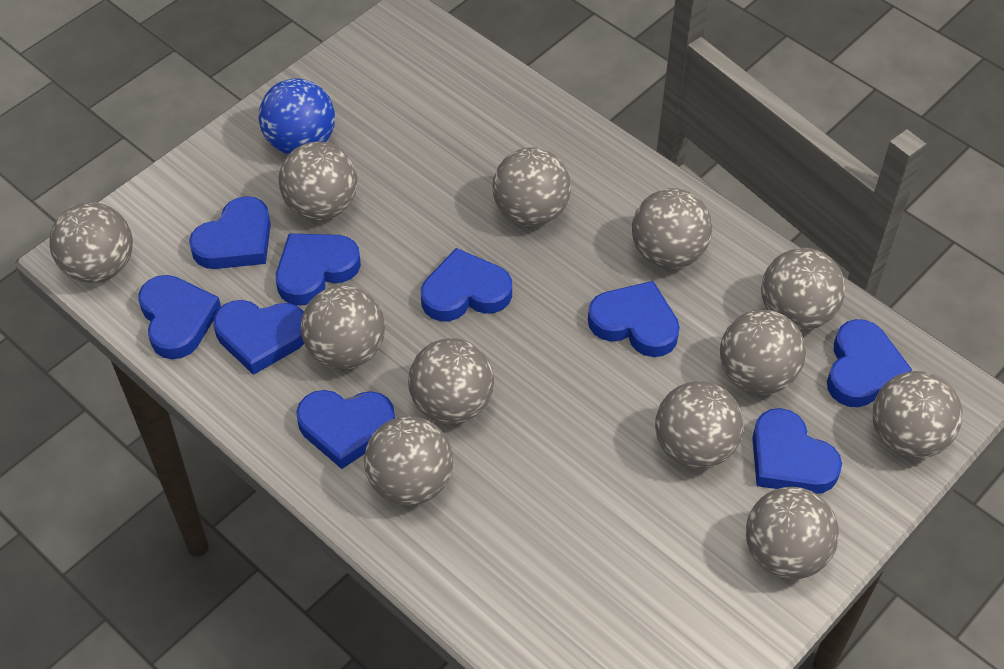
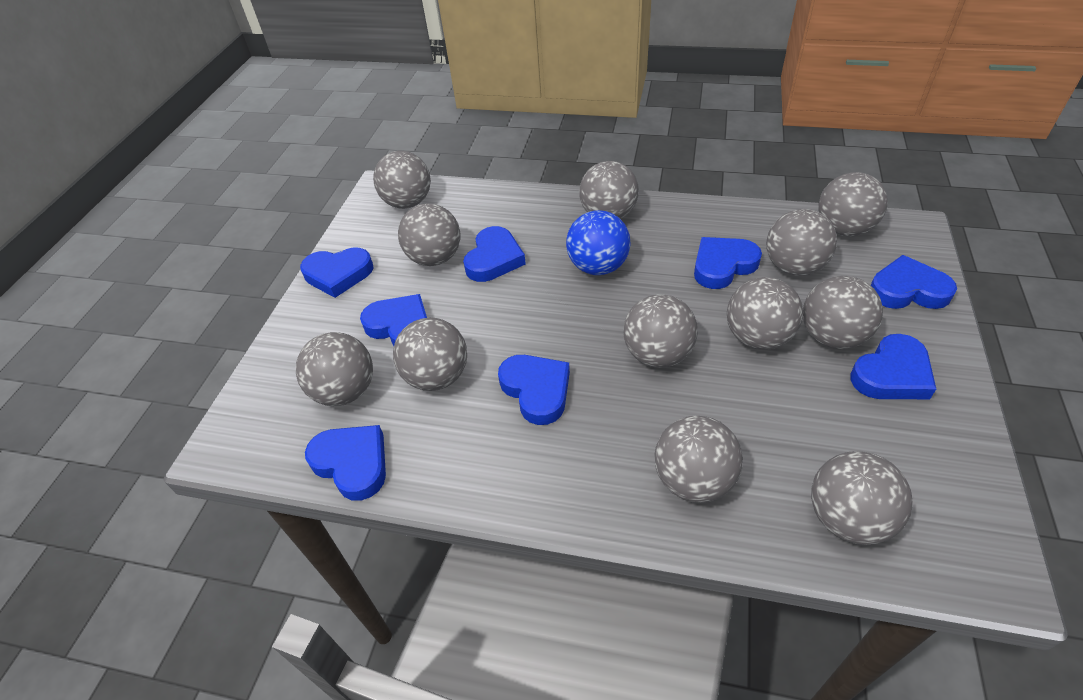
blue heart: 9 -> 8

